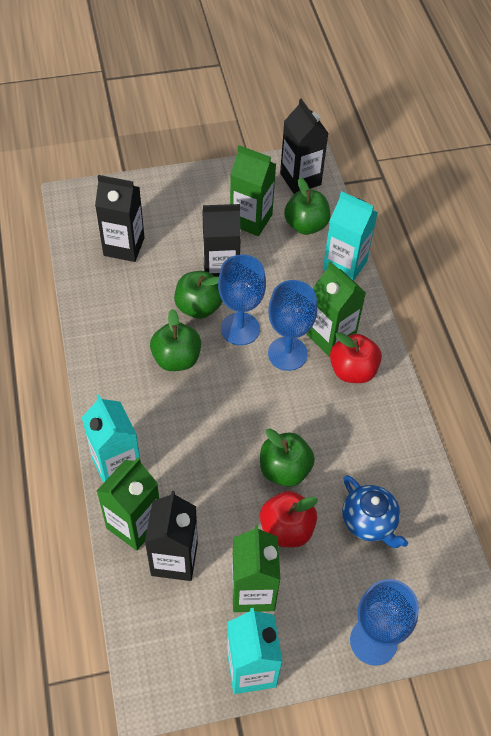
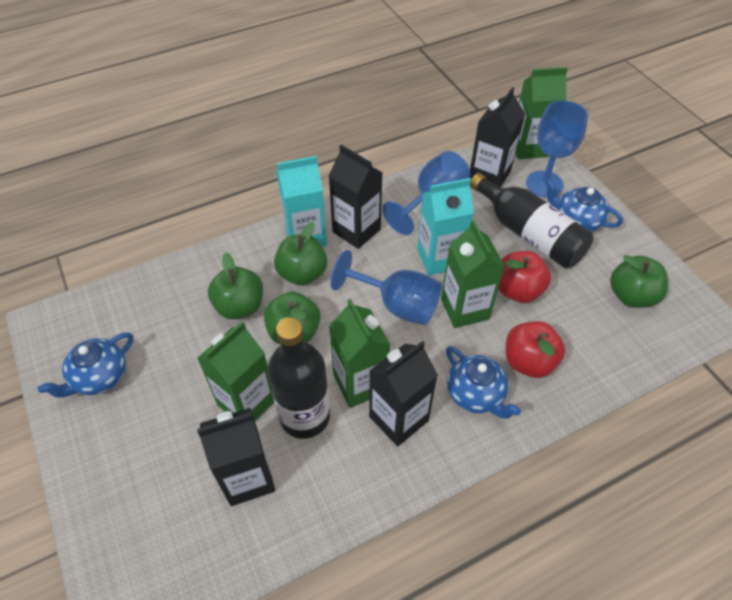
black bottle: 0 -> 2
blue teapot: 1 -> 3
turquoise carton: 3 -> 2

